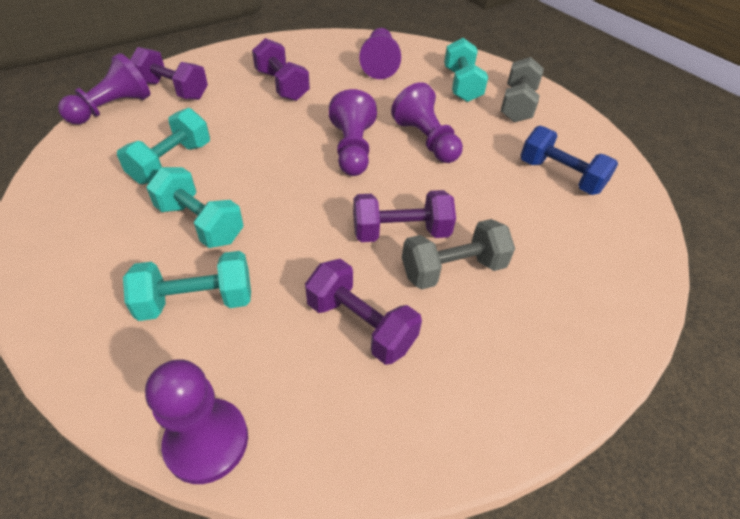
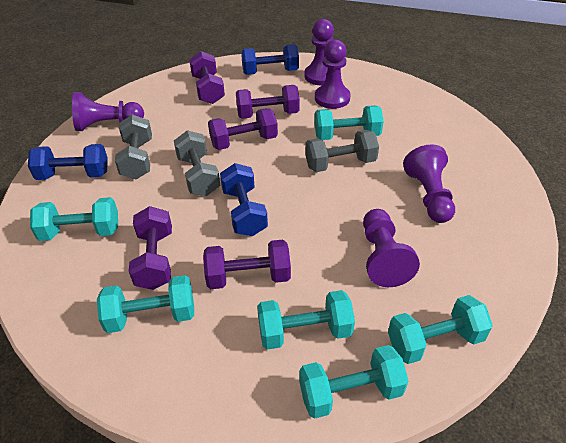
blue dumbbell: 1 -> 3
grey dumbbell: 2 -> 3
purple dumbbell: 4 -> 5
turquoise dumbbell: 4 -> 6

